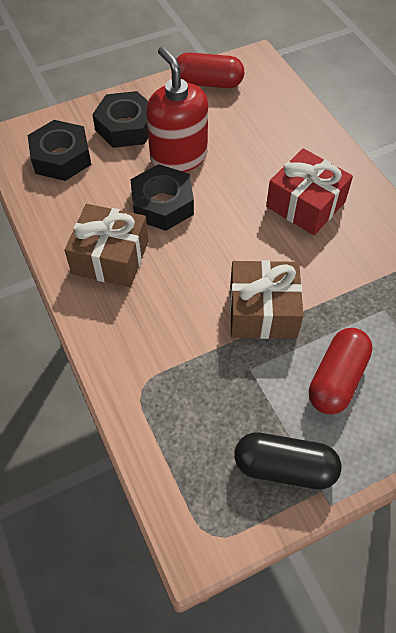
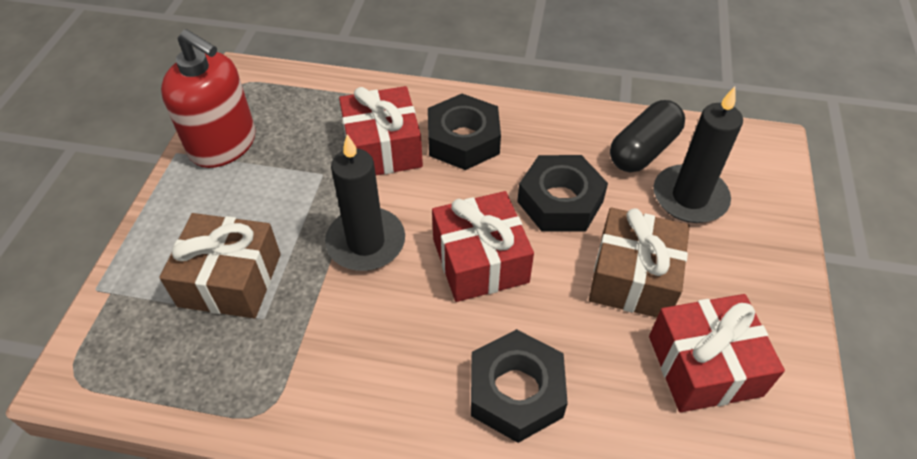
black candle: 0 -> 2
red capsule: 2 -> 0
red gift: 1 -> 3

